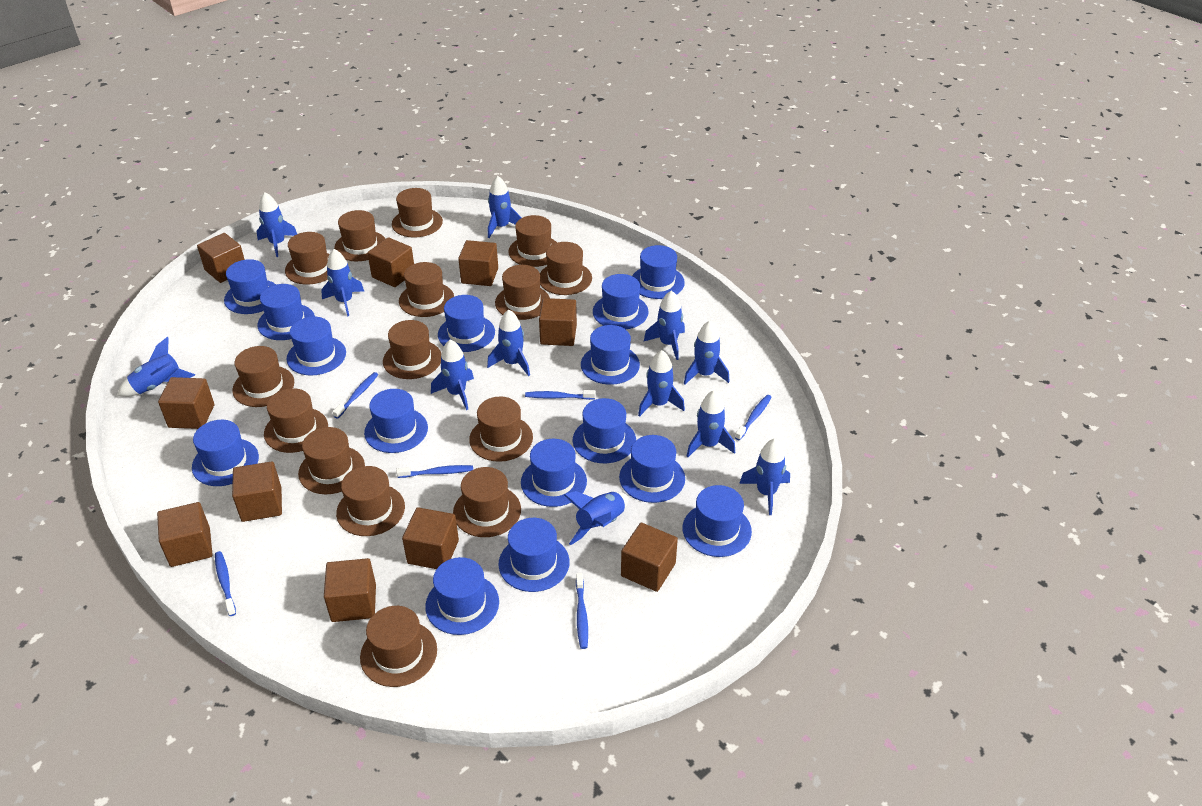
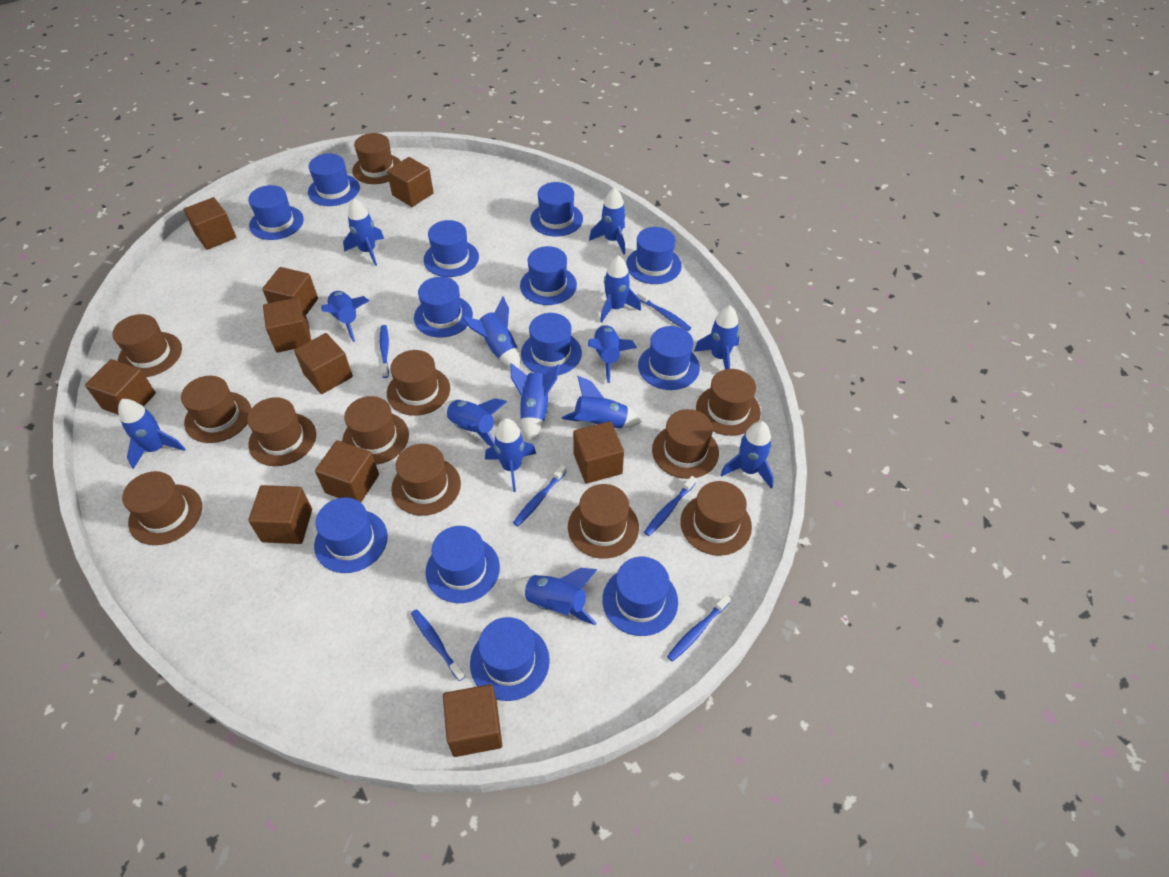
blue hat: 15 -> 13
blue rocket: 12 -> 14
brown hat: 15 -> 12

